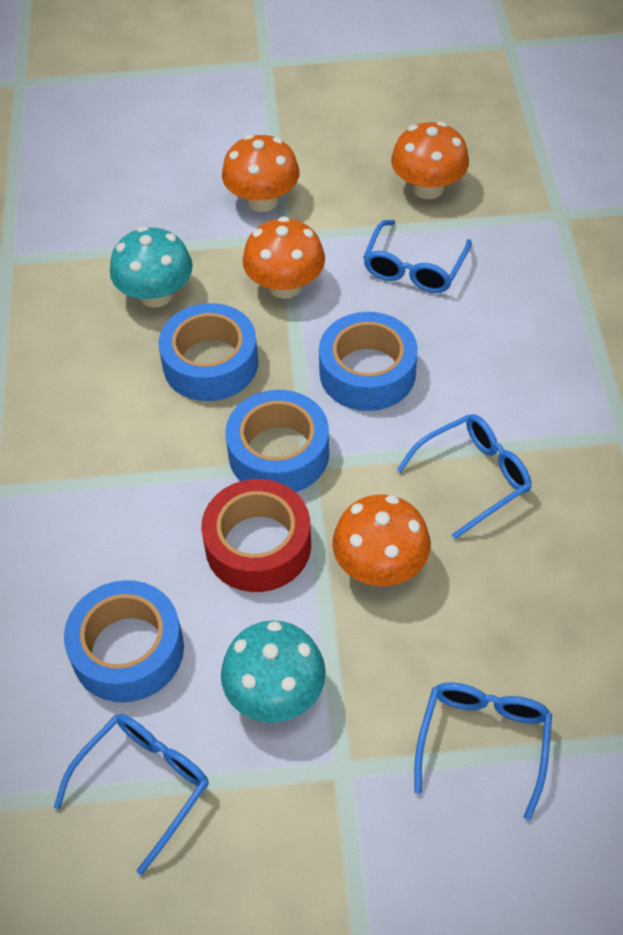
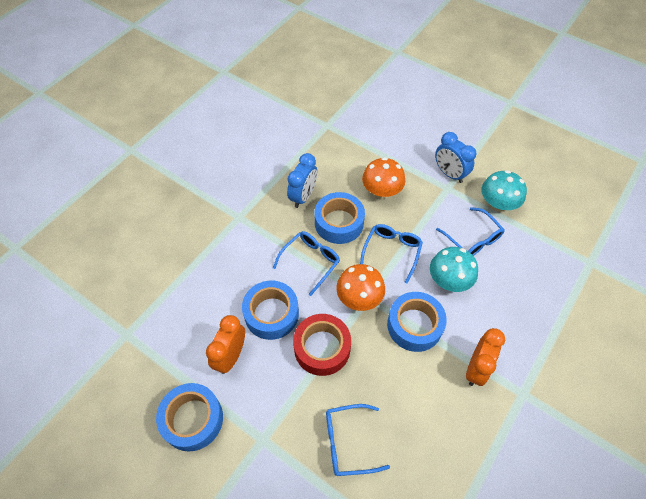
blue clock: 0 -> 2
orange clock: 0 -> 2
orange mushroom: 4 -> 2

